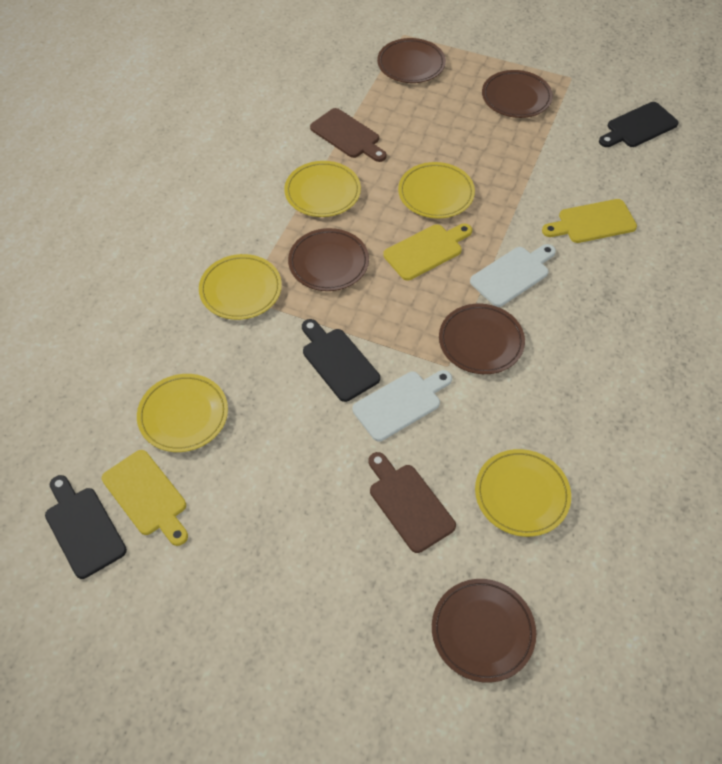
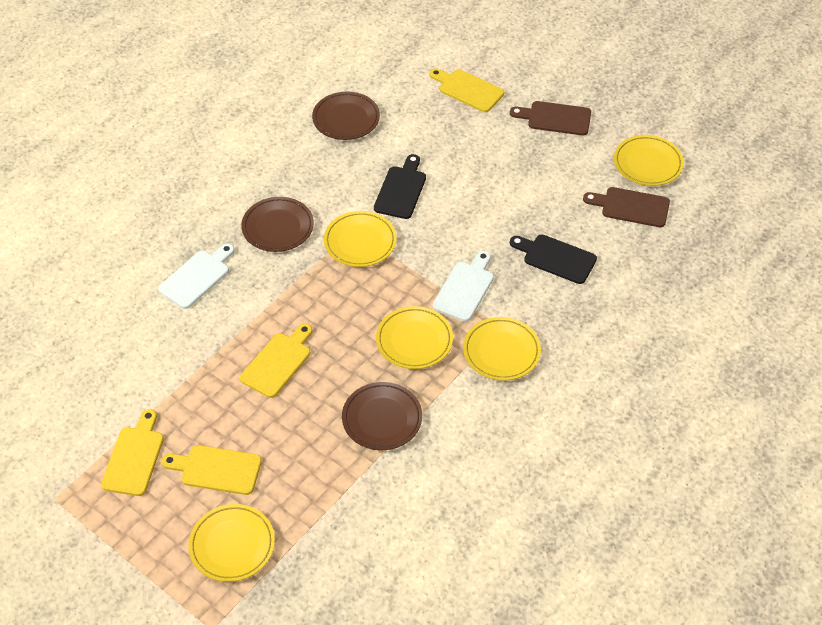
black cutting board: 3 -> 2
brown plate: 5 -> 3
yellow cutting board: 3 -> 4

